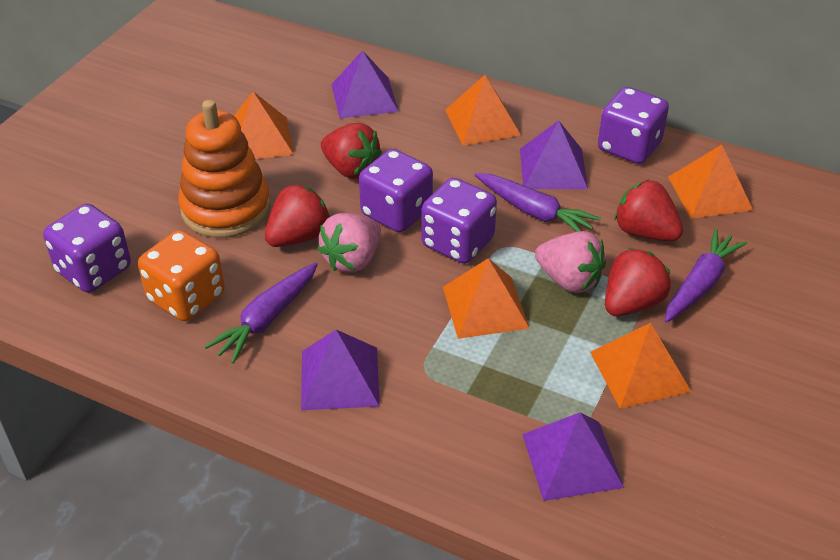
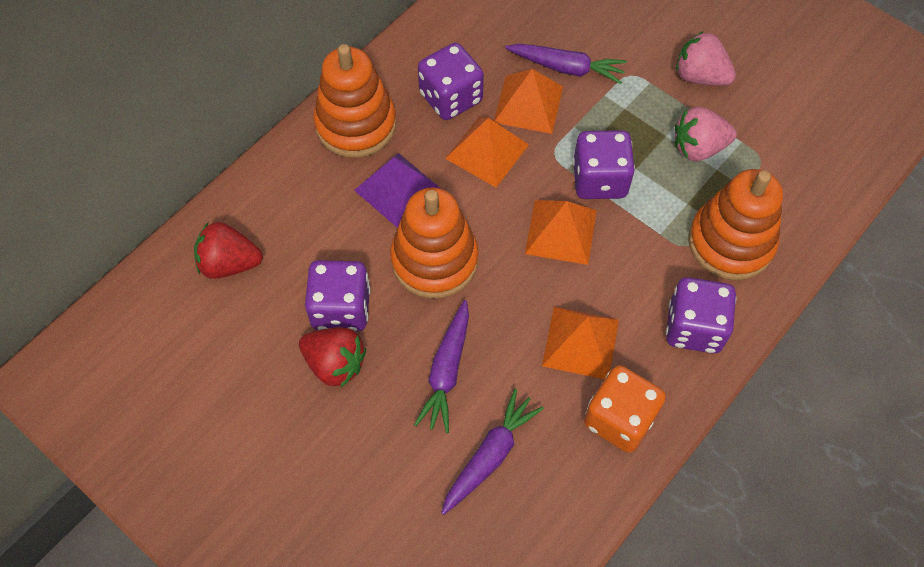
orange pyramid: 5 -> 4
orange stacking toy: 1 -> 3
purple pyramid: 4 -> 1
red strawberry: 4 -> 2

